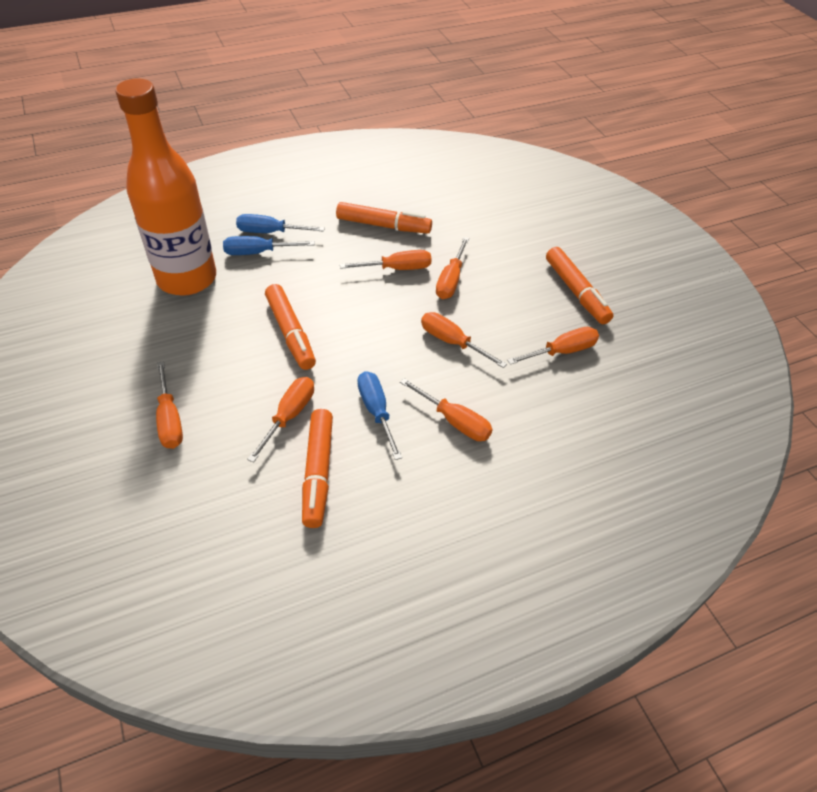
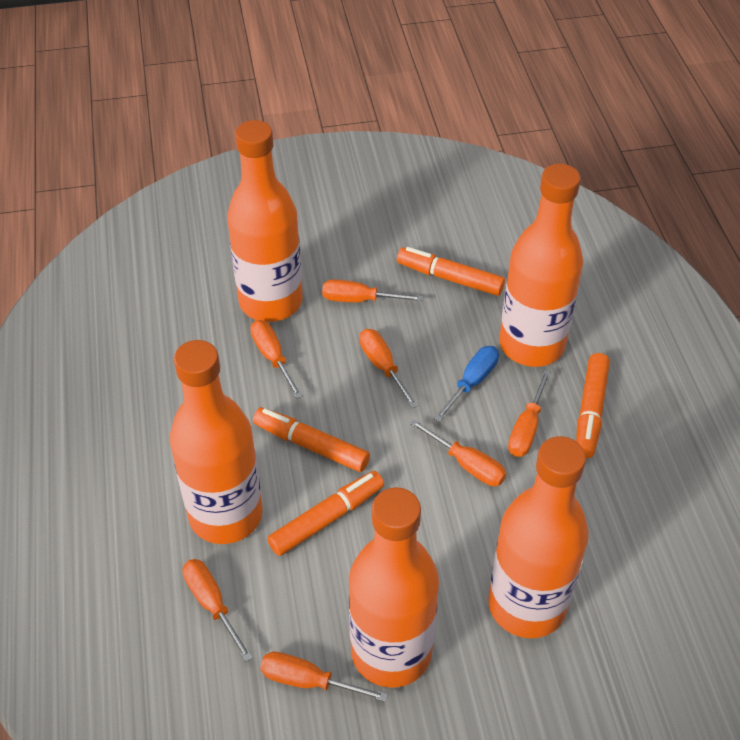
blue screwdriver: 3 -> 1
orange bottle: 1 -> 5

